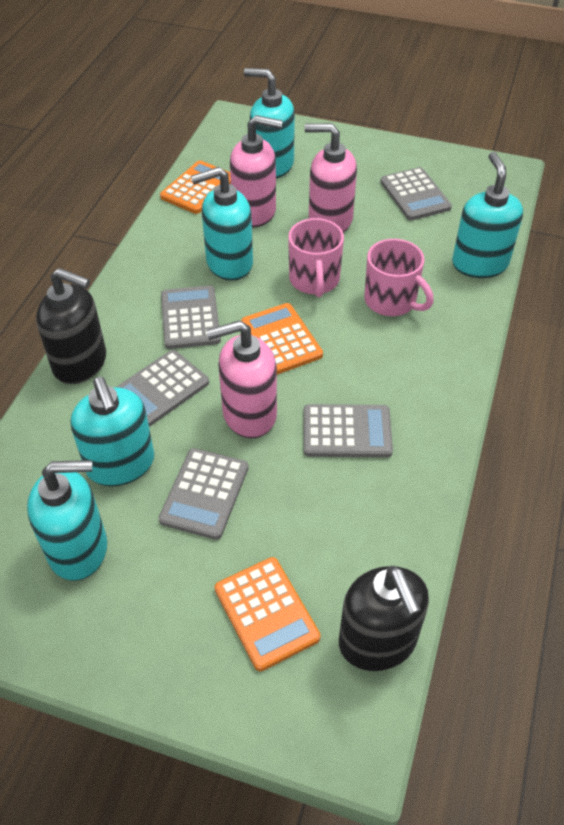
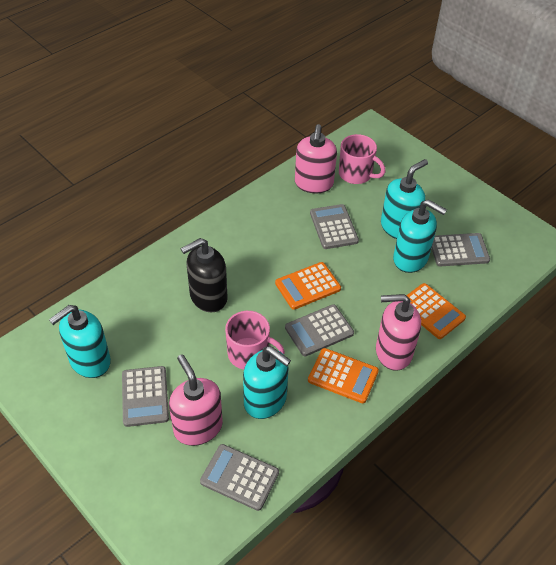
black soap dispenser: 2 -> 1
turquoise soap dispenser: 5 -> 4

